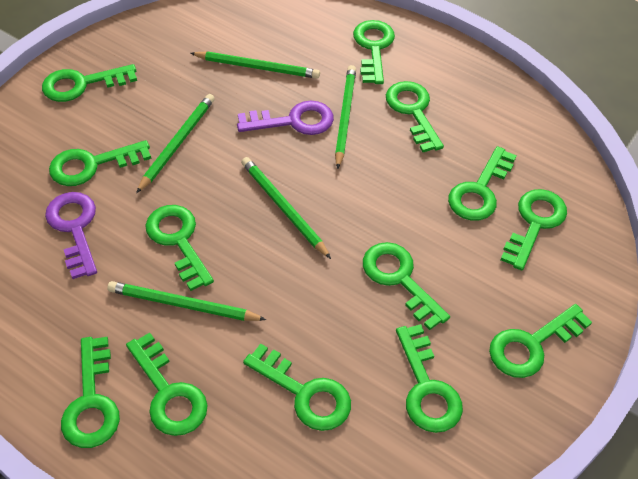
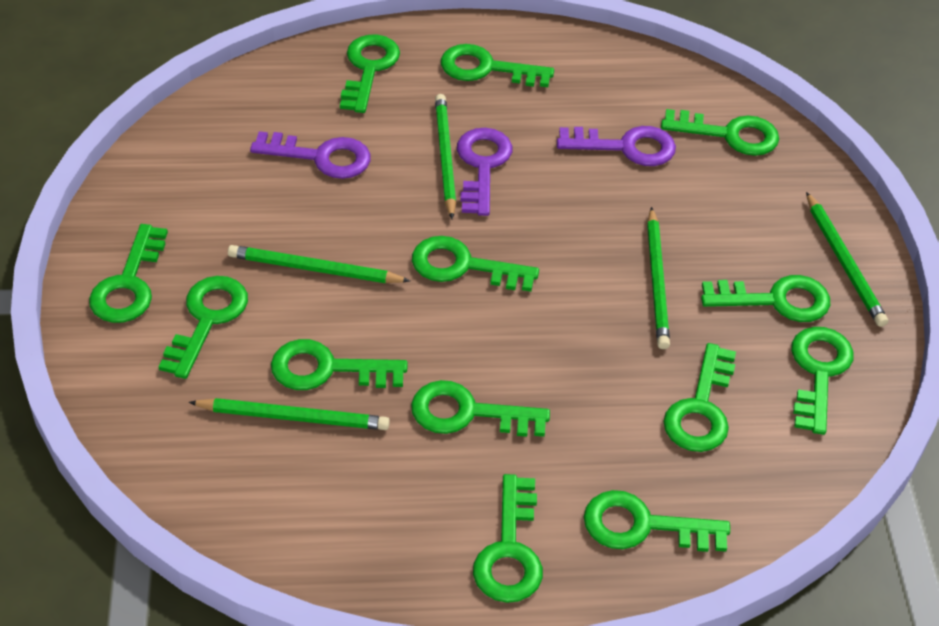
purple key: 2 -> 3

